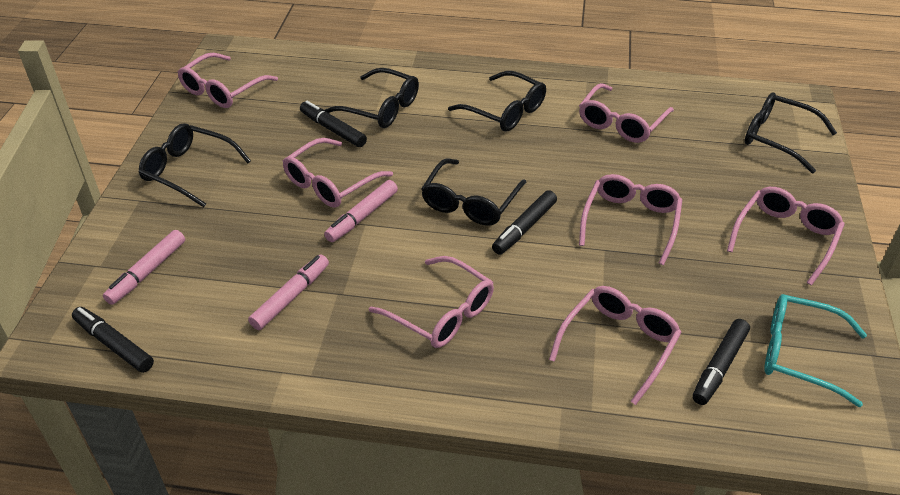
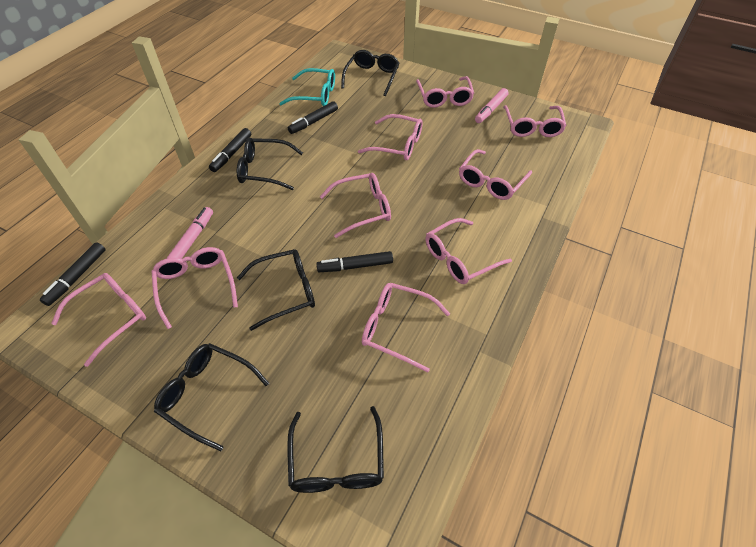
pink glasses: 7 -> 9
pink marker: 3 -> 2

